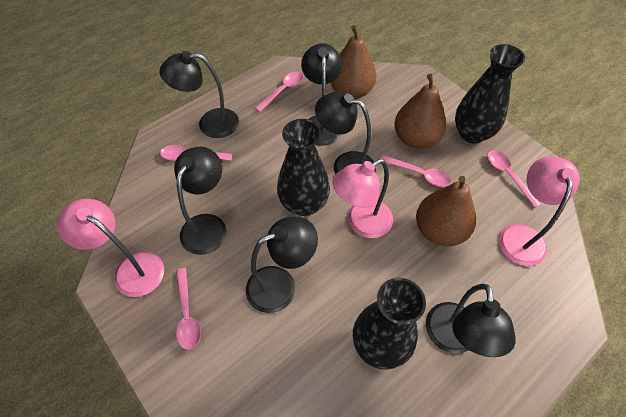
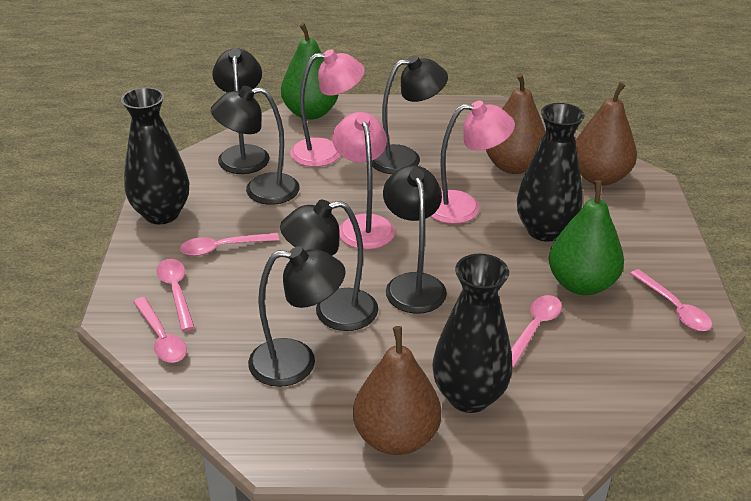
green pear: 0 -> 2

